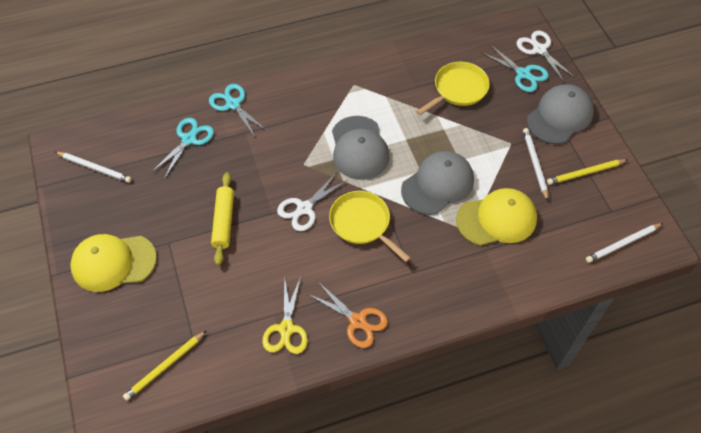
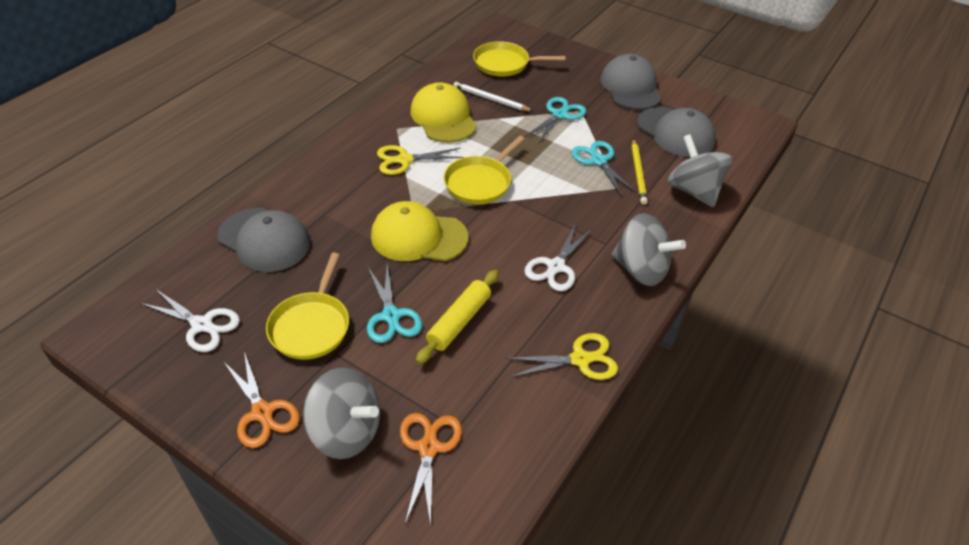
grey spinning top: 0 -> 3
orange scissors: 1 -> 2
white pencil: 3 -> 1
yellow pan: 2 -> 3
yellow pencil: 2 -> 1
yellow scissors: 1 -> 2

